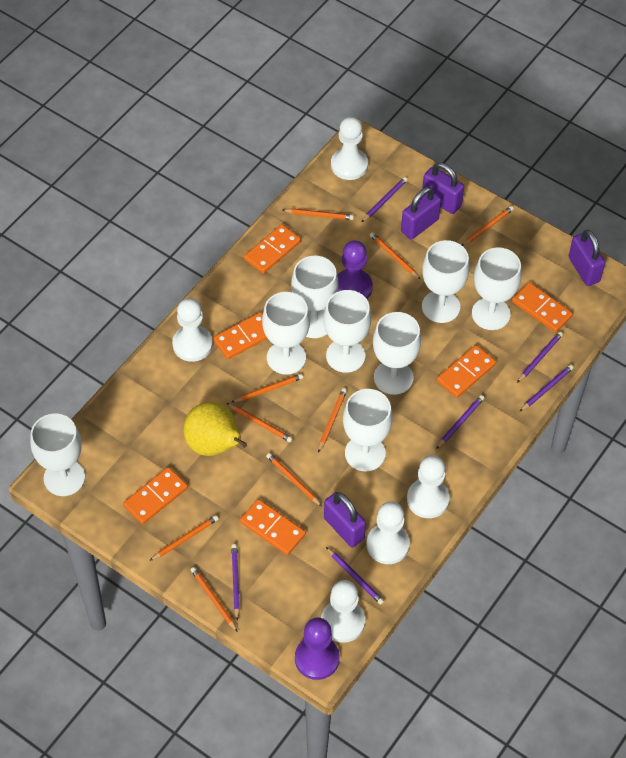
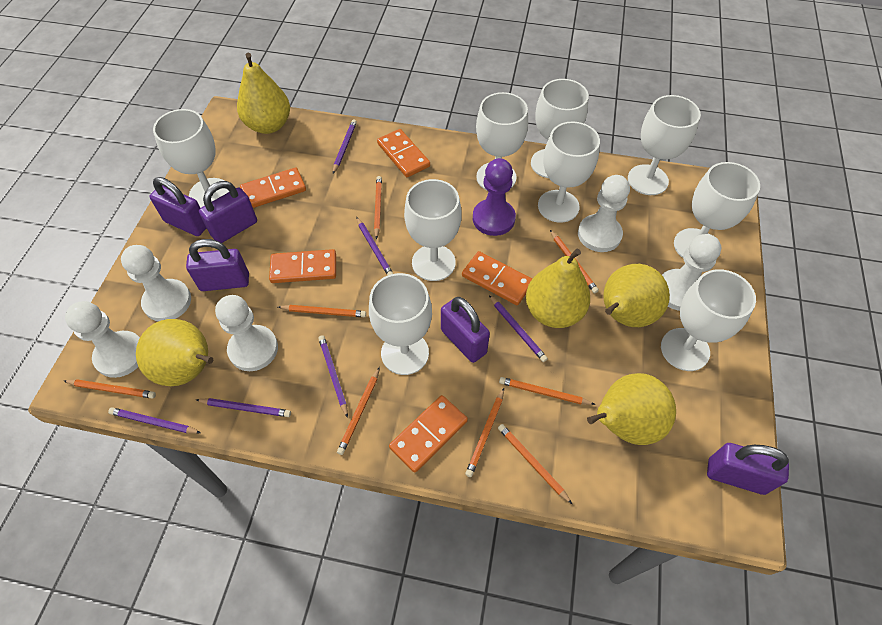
orange domino: 6 -> 5
orange pencil: 9 -> 8
purple padlock: 4 -> 5
purple pawn: 2 -> 1
white goblet: 8 -> 9
yellow pear: 1 -> 5

